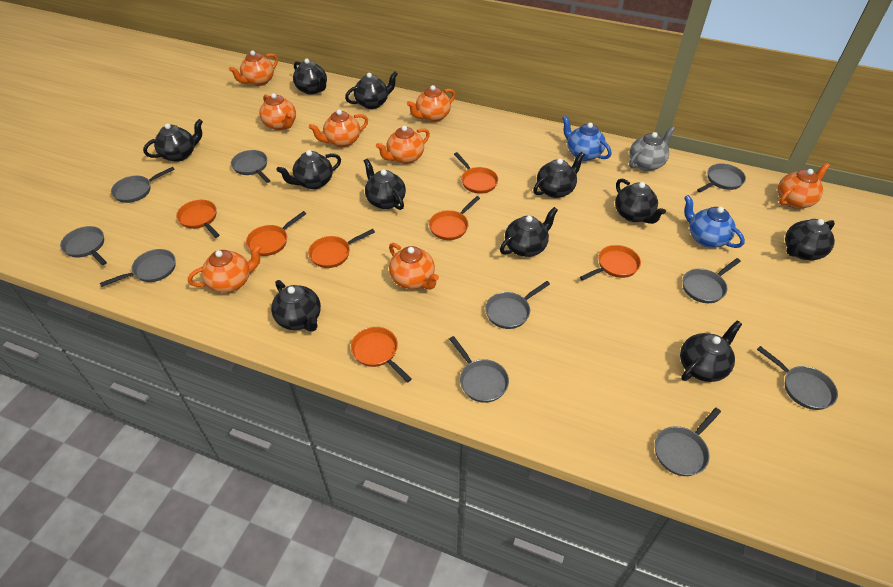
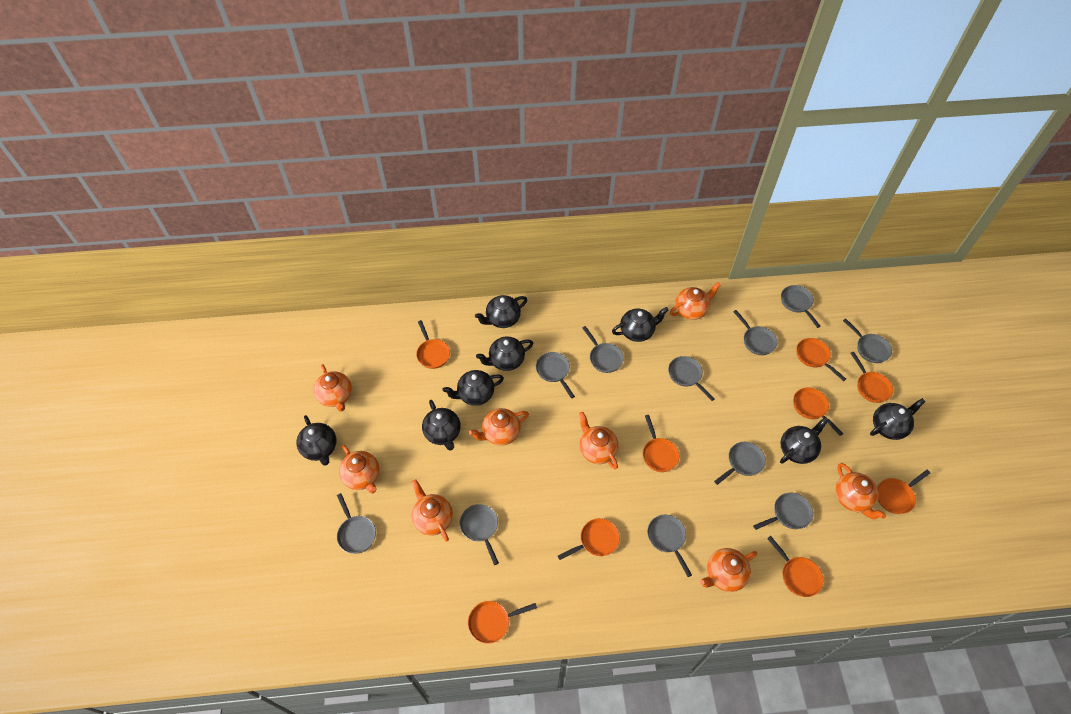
black teapot: 11 -> 8
blue teapot: 2 -> 0
grey pan: 10 -> 11
grey teapot: 1 -> 0
orange pan: 7 -> 9

